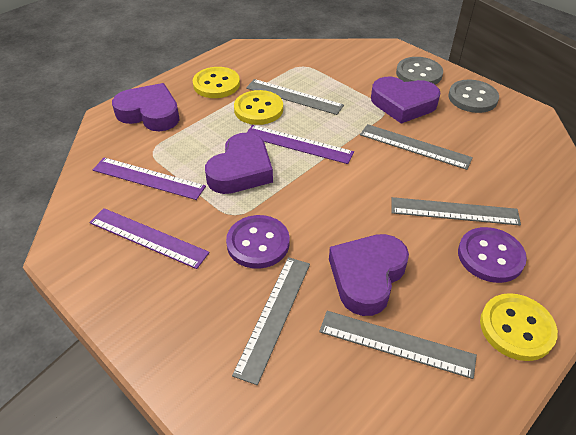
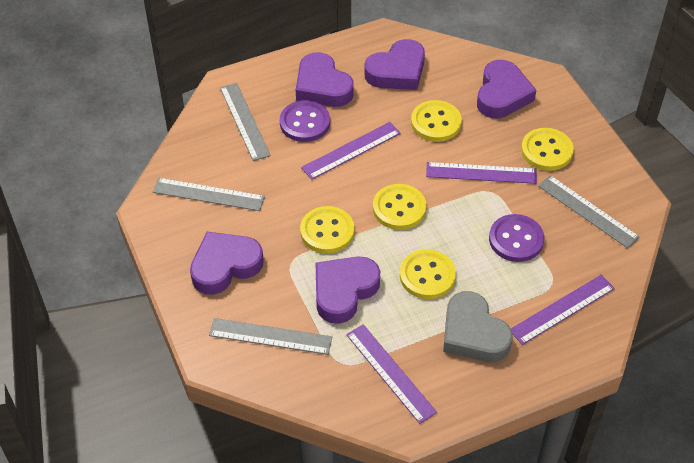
grey button: 2 -> 0
grey heart: 0 -> 1
grey ruler: 5 -> 4
purple heart: 4 -> 5
purple ruler: 3 -> 4
yellow button: 3 -> 5

